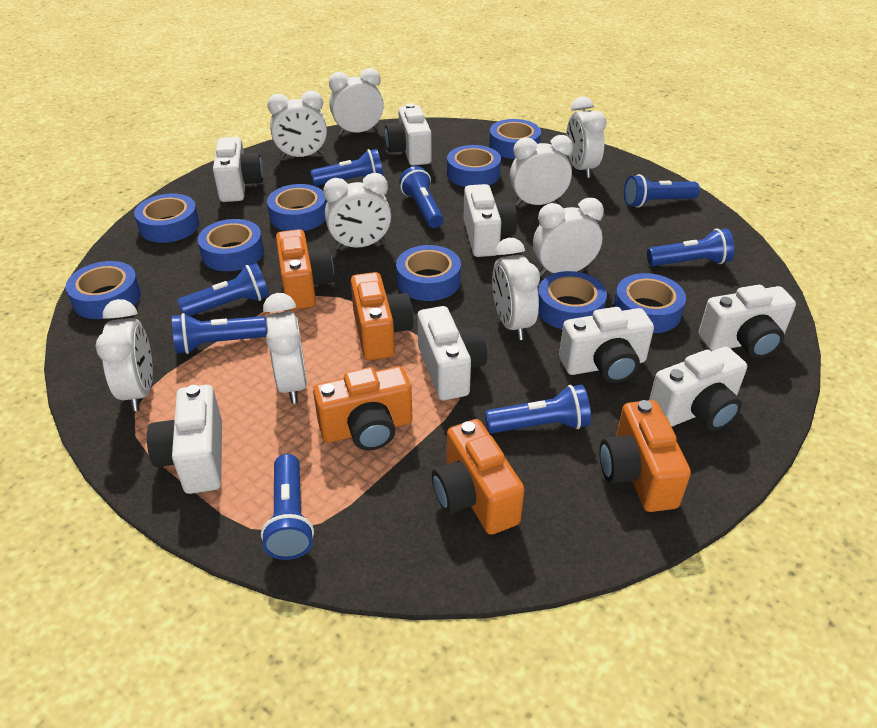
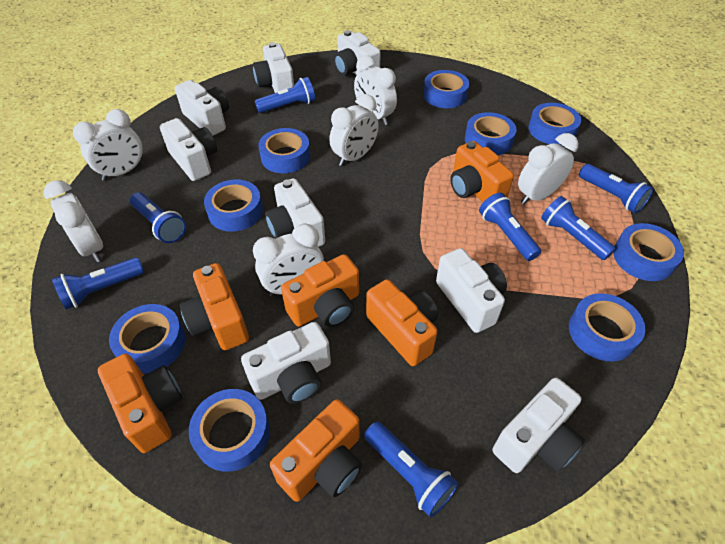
blue flashlight: 8 -> 7
orange camera: 5 -> 6
white clock: 9 -> 6

